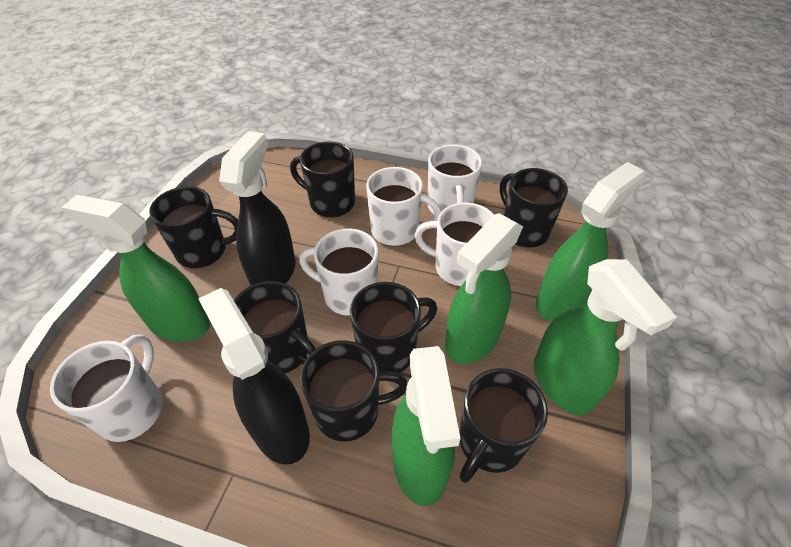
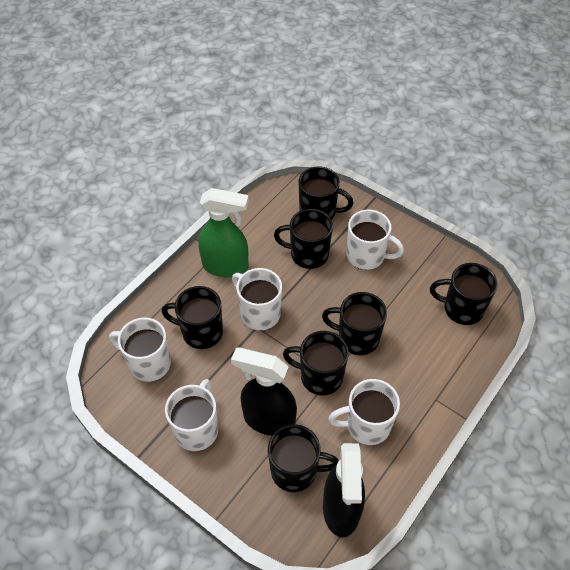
green spray bottle: 5 -> 1

